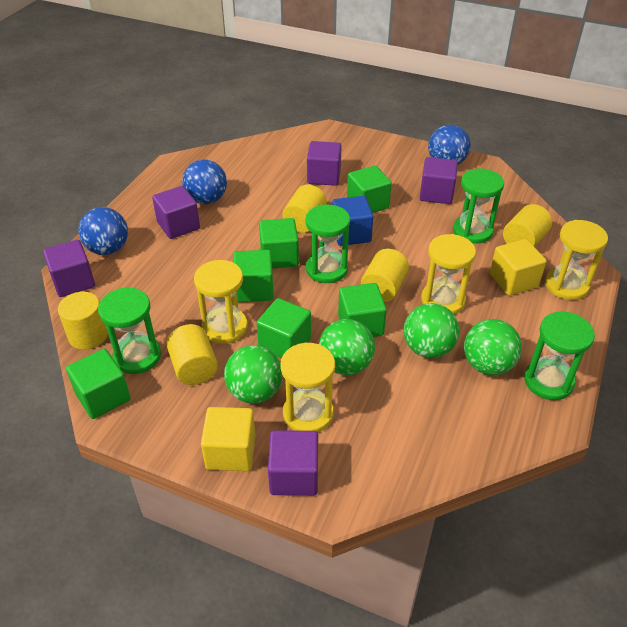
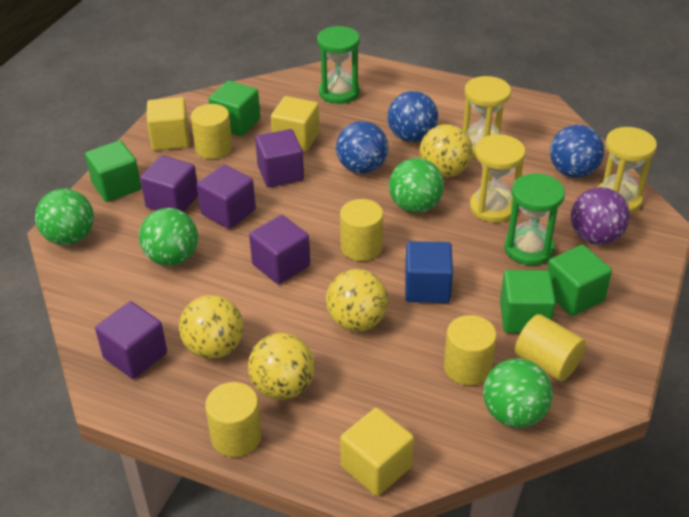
green cube: 6 -> 4
green hourglass: 4 -> 2
purple ball: 0 -> 1
yellow ball: 0 -> 4
yellow cube: 2 -> 3
yellow hourglass: 4 -> 3

